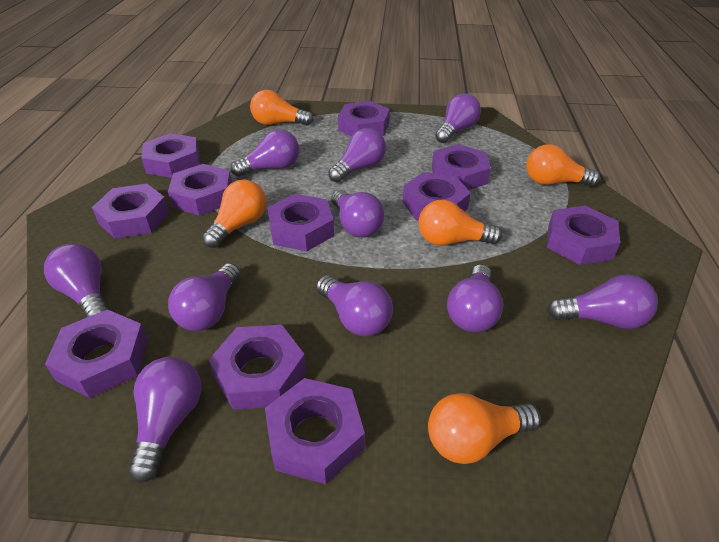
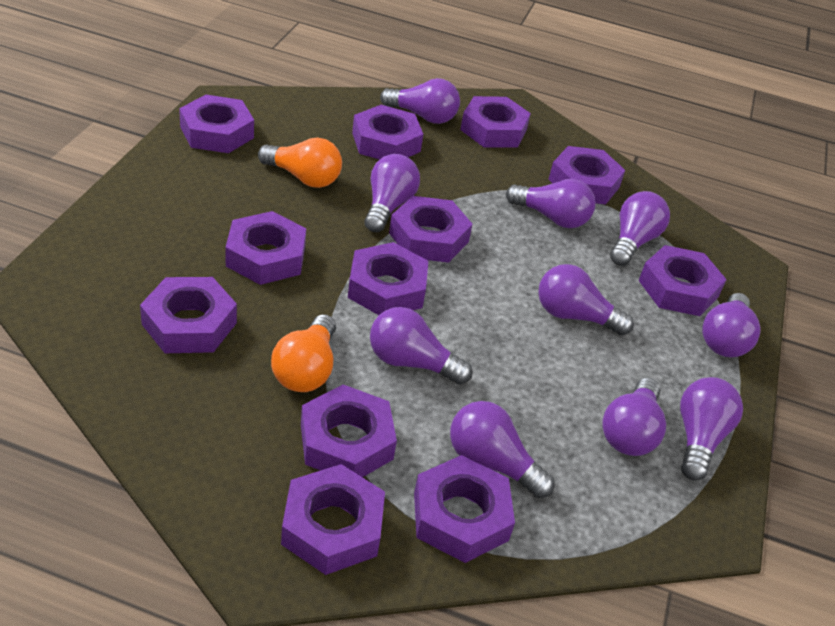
orange light bulb: 5 -> 2
purple nut: 11 -> 12

